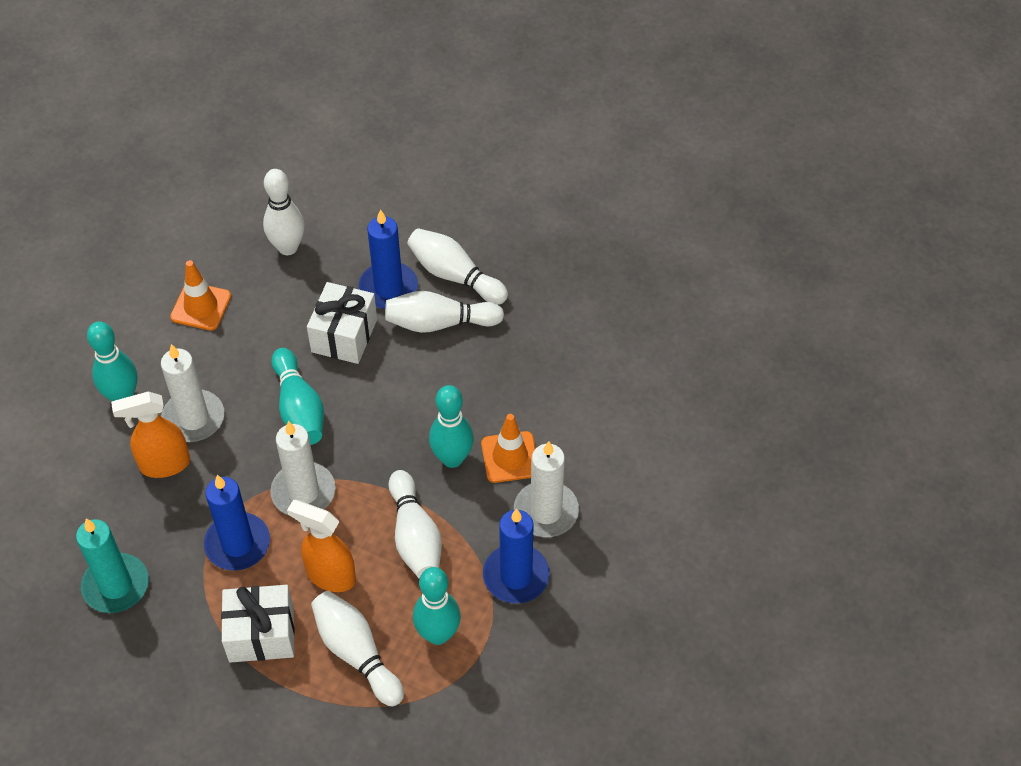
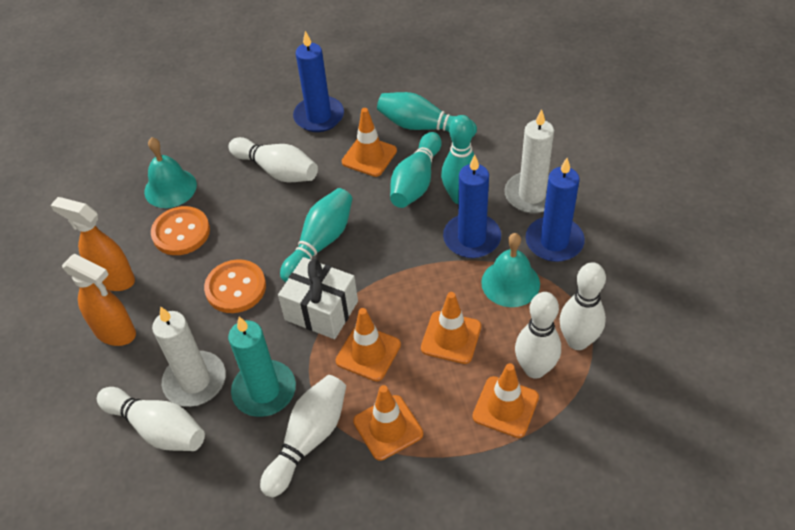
orange button: 0 -> 2
orange traffic cone: 2 -> 5
turquoise bell: 0 -> 2
white candle: 3 -> 2
white gift: 2 -> 1

